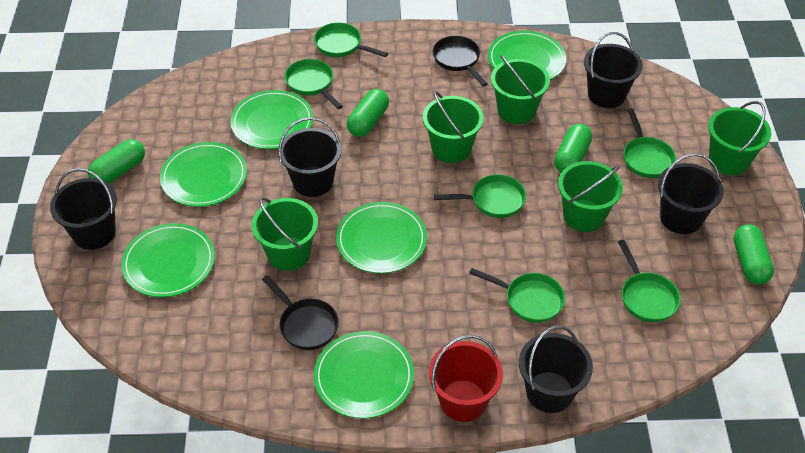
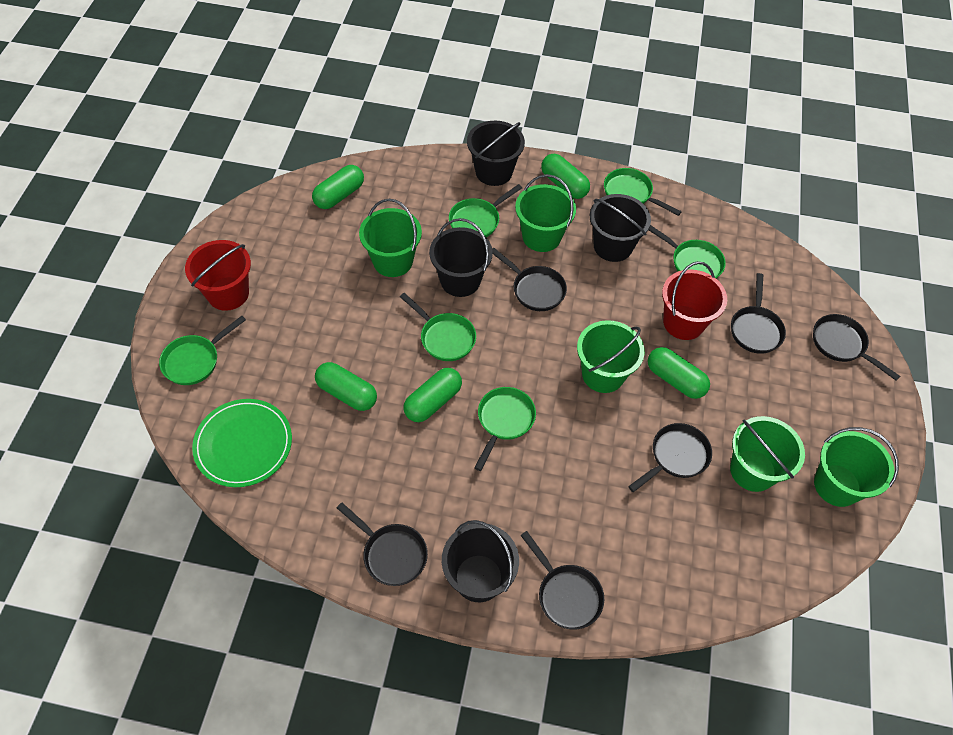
black bucket: 5 -> 4
black pan: 2 -> 6
green capsule: 4 -> 5
green plate: 6 -> 1
red bucket: 1 -> 2

